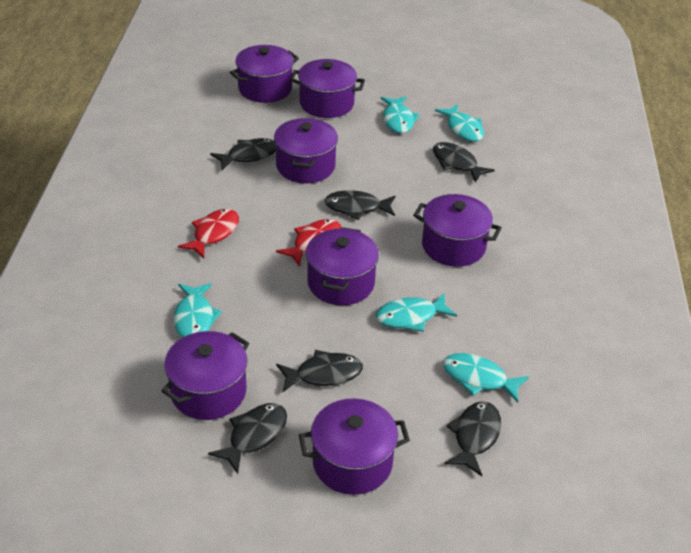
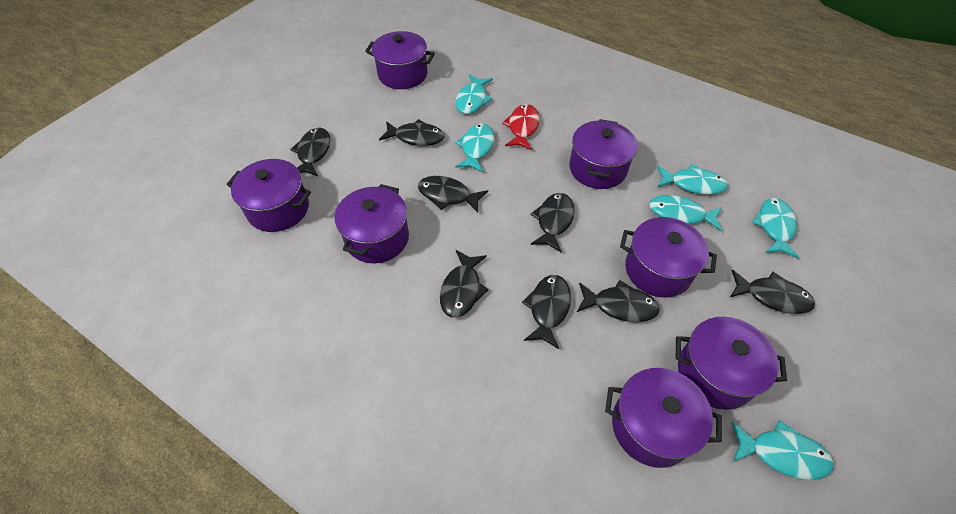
black fish: 6 -> 8
red fish: 2 -> 1
turquoise fish: 5 -> 6

